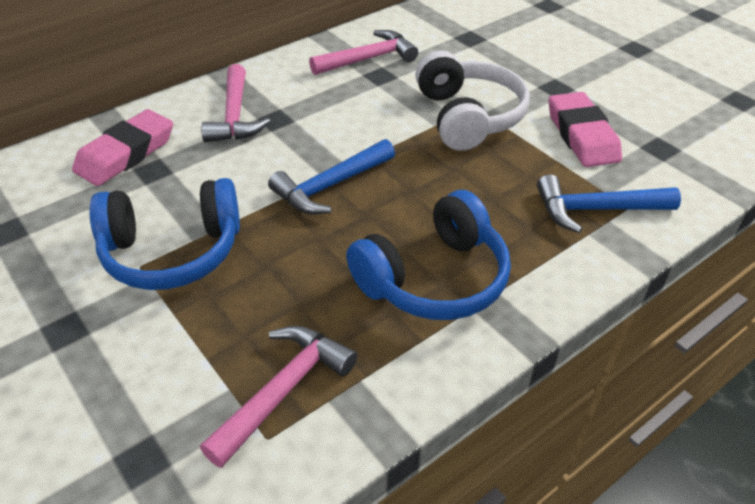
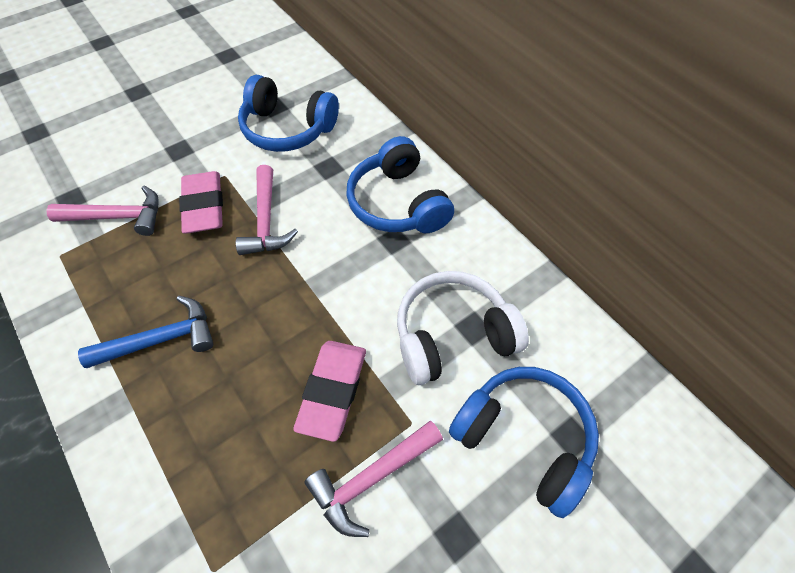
blue hammer: 2 -> 1
blue headphones: 2 -> 3

